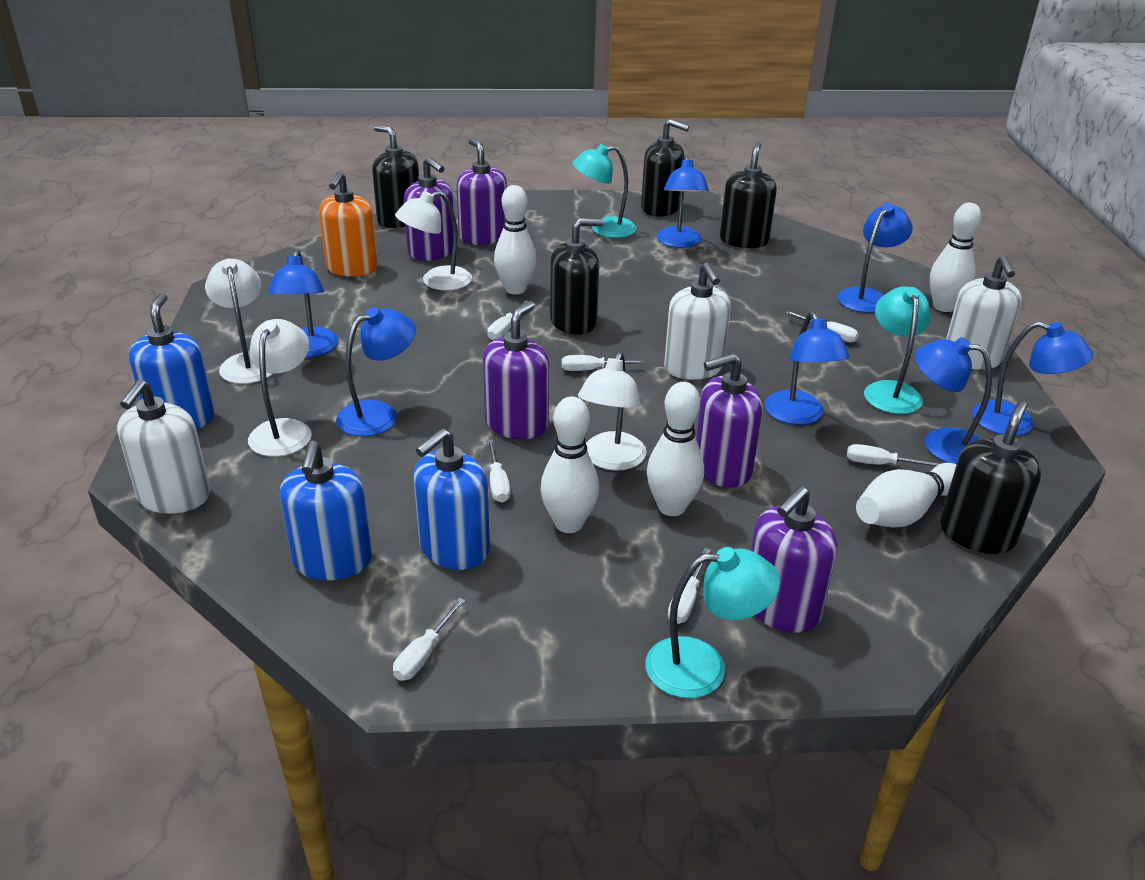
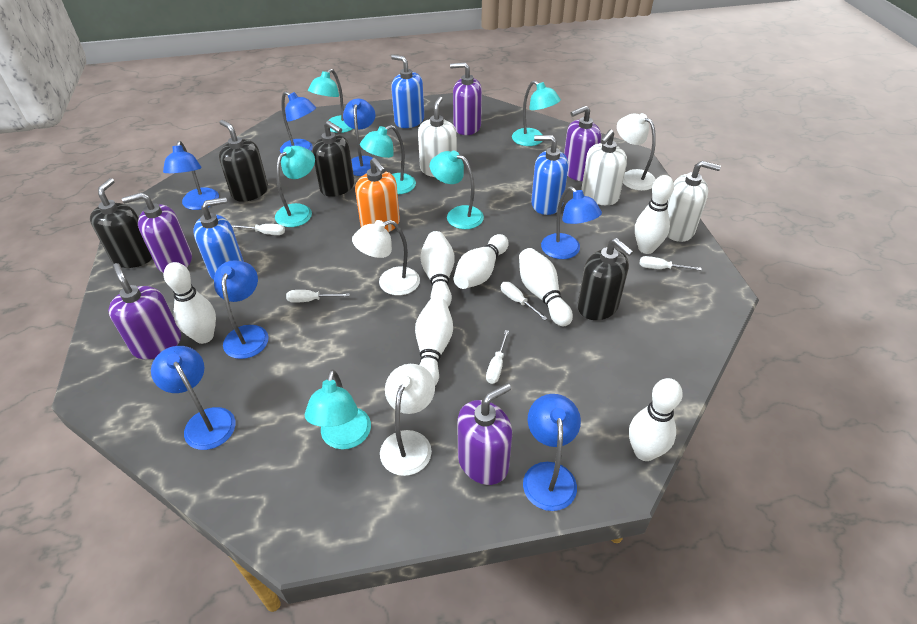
black soap dispenser: 5 -> 4
turquoise lamp: 3 -> 6
white bowling pin: 5 -> 7
white lamp: 4 -> 3
white screwdriver: 7 -> 5

